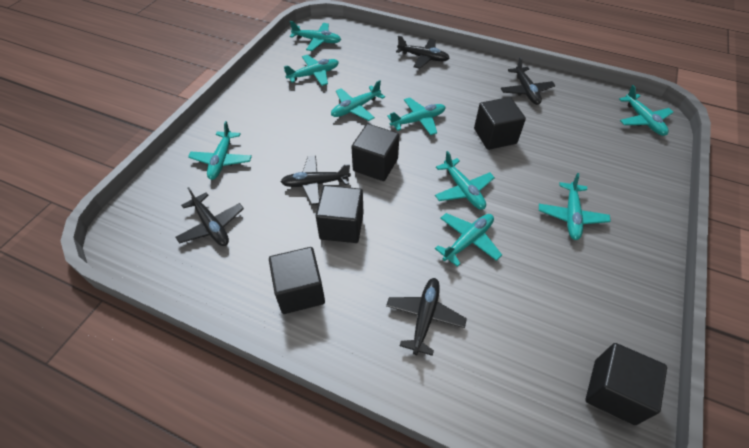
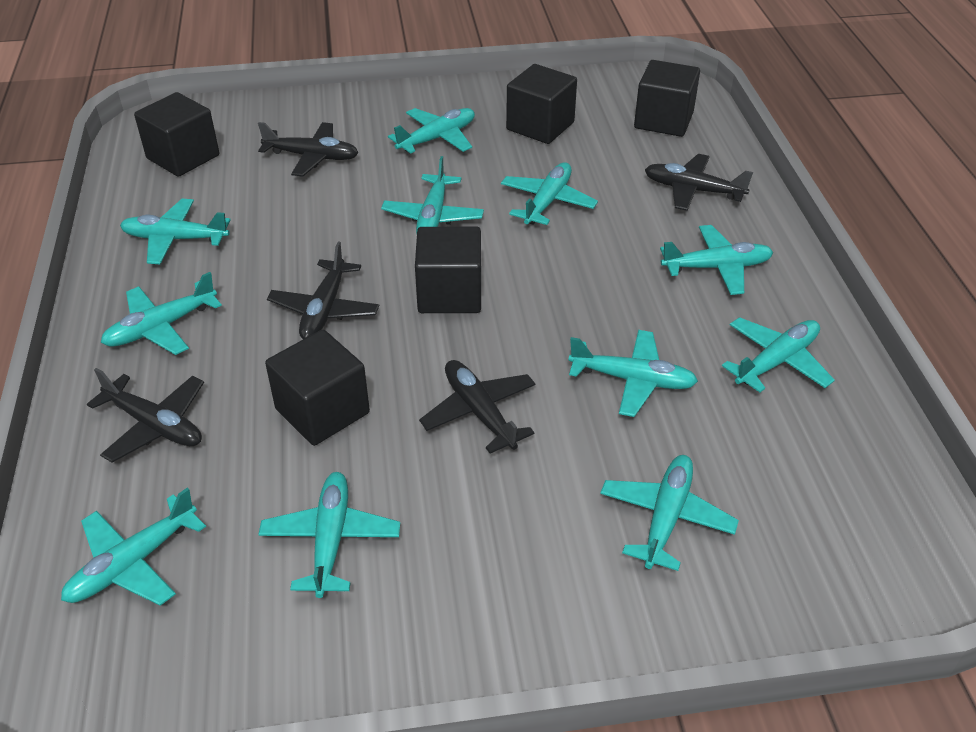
turquoise plane: 9 -> 11

